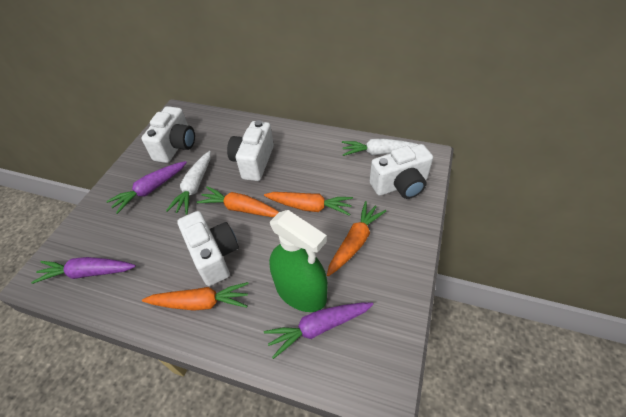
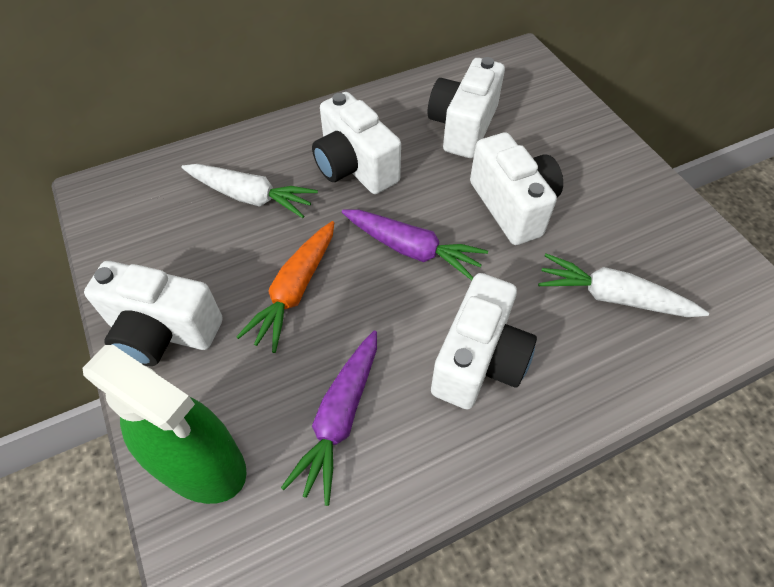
orange carrot: 4 -> 1
purple carrot: 3 -> 2
white camera: 4 -> 5

